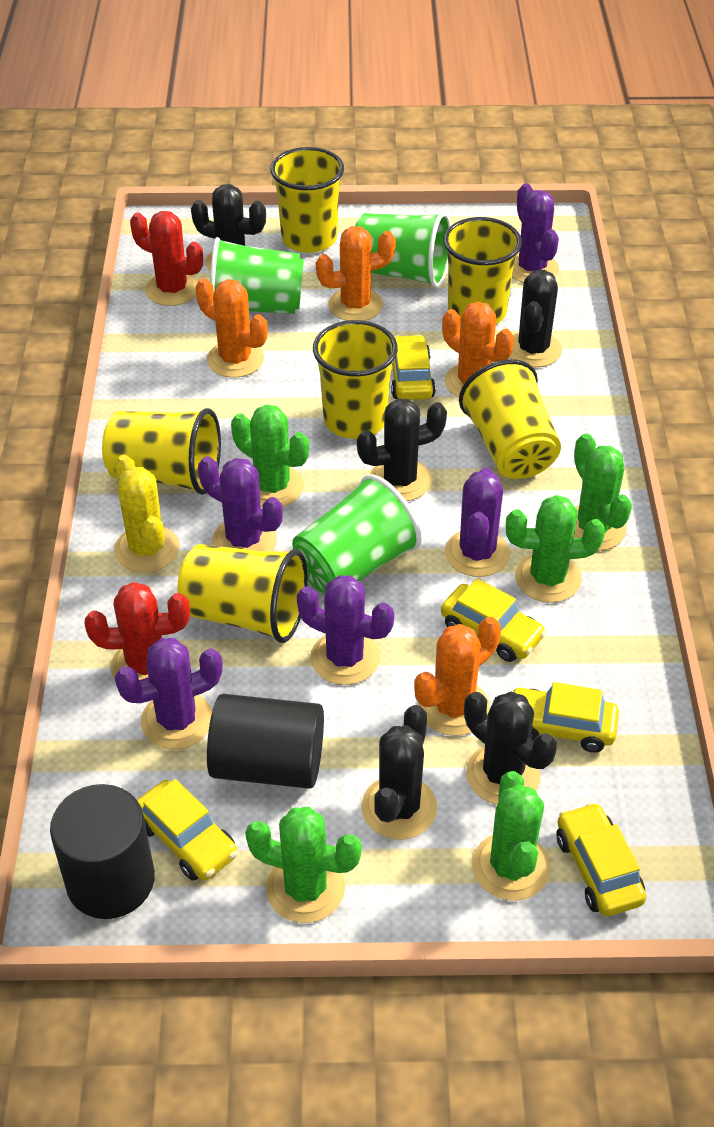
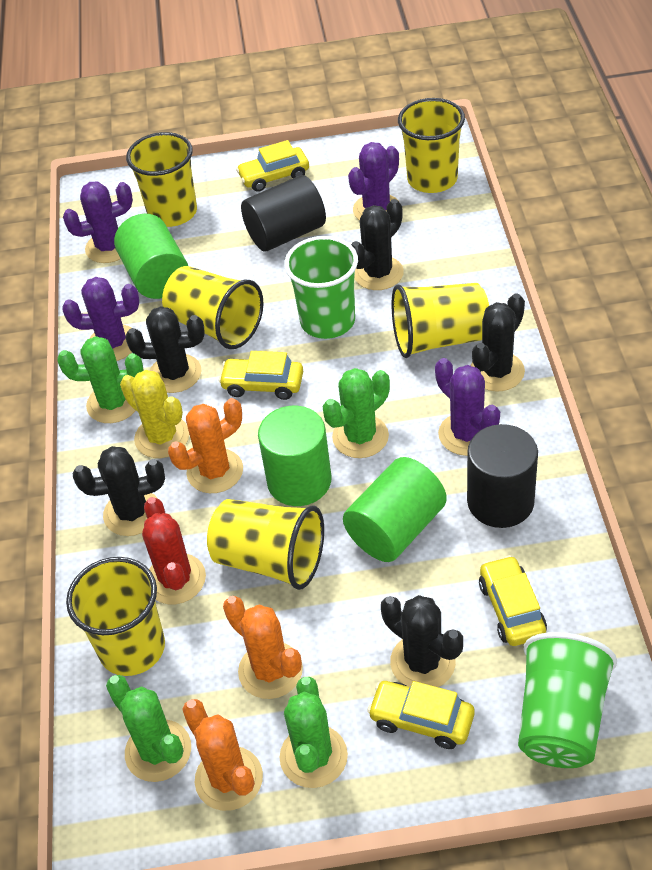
green cactus: 5 -> 4
green cup: 3 -> 2
green cylinder: 0 -> 3
orange cactus: 4 -> 3
purple cactus: 5 -> 4
red cactus: 2 -> 1
yellow car: 5 -> 4

